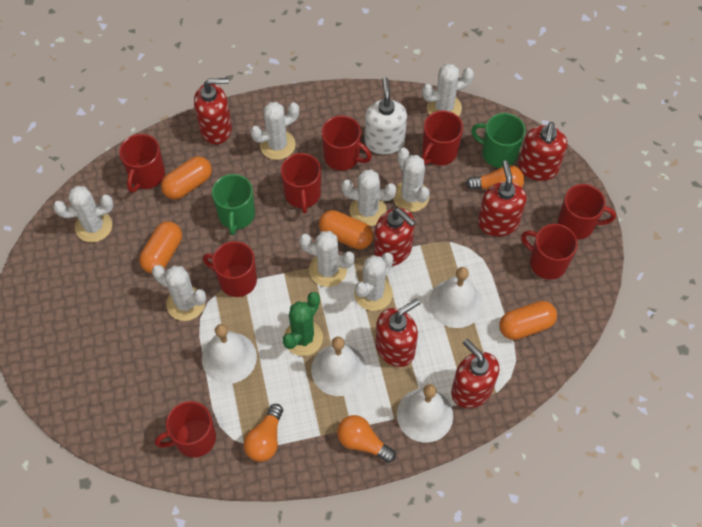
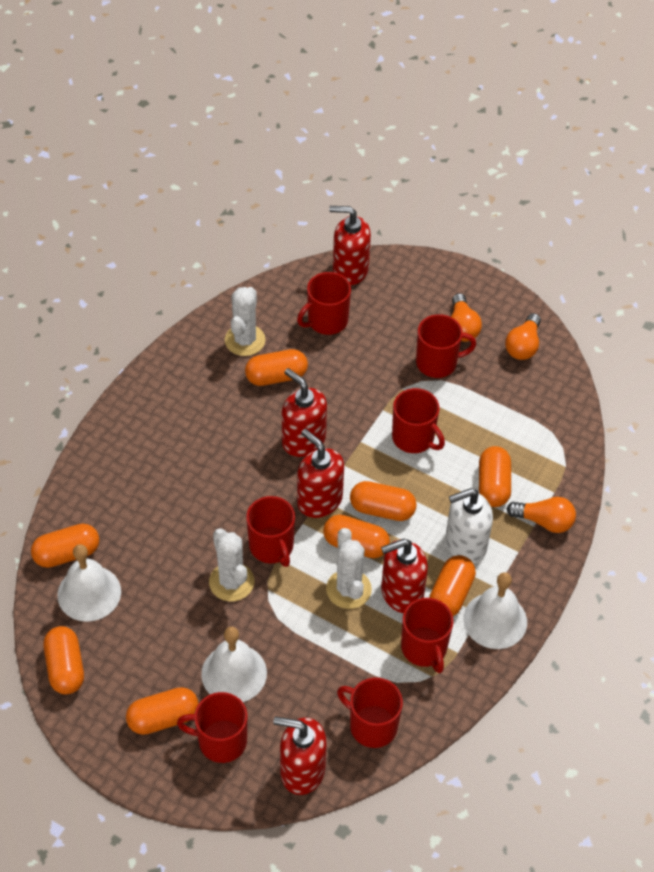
green cactus: 1 -> 0
green mug: 2 -> 0
orange capsule: 4 -> 8
red mug: 8 -> 7
red soap dispenser: 6 -> 5
white bell: 4 -> 3
white cactus: 8 -> 3

